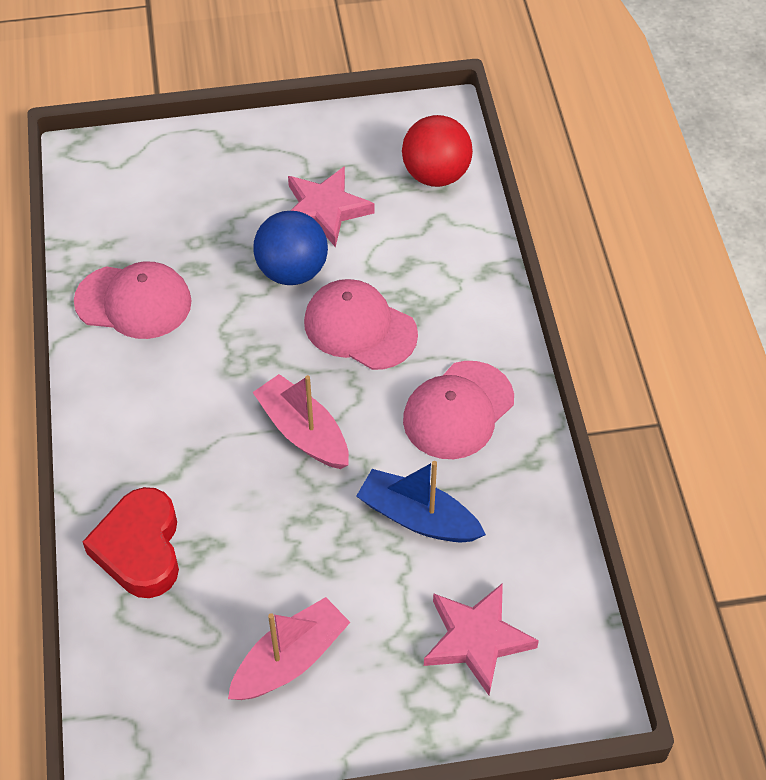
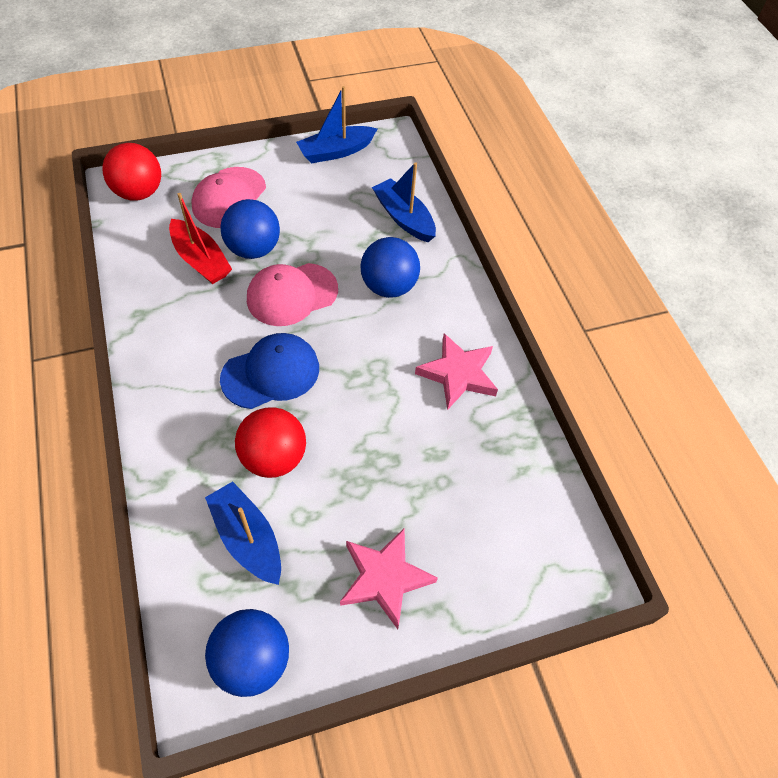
blue ball: 1 -> 3
blue boat: 1 -> 3
blue cap: 0 -> 1
pink boat: 2 -> 0
pink cap: 3 -> 2
red ball: 1 -> 2
red boat: 0 -> 1
red heart: 1 -> 0

